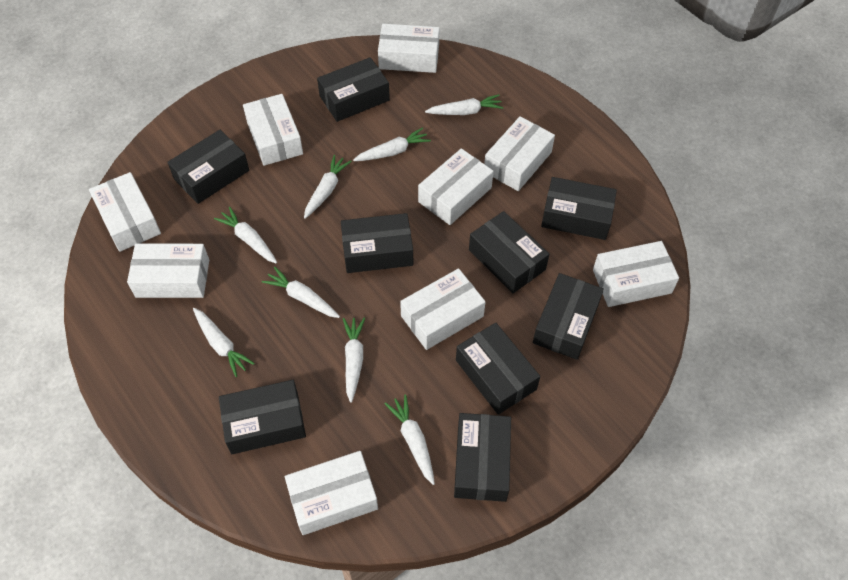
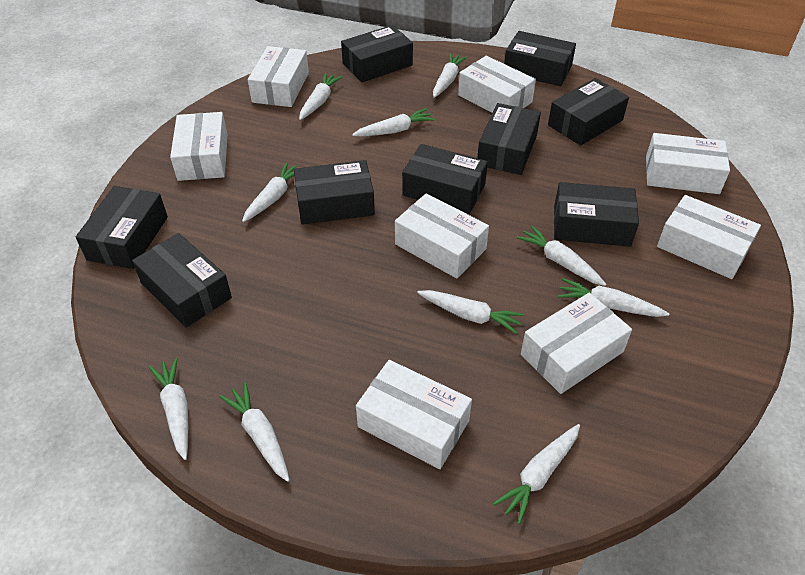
white box: 9 -> 8
white carrot: 8 -> 10

